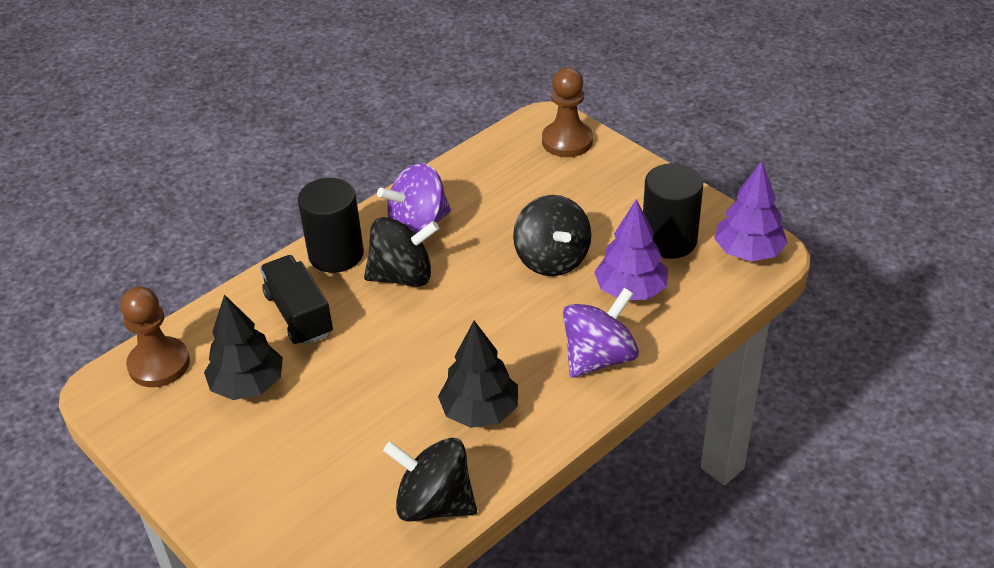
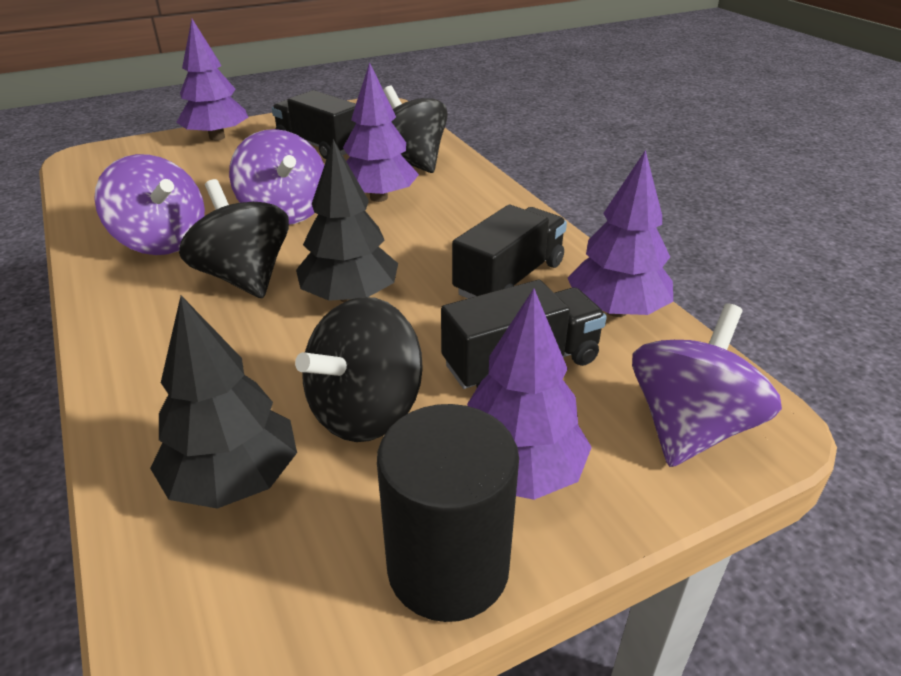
black cylinder: 2 -> 1
black truck: 1 -> 3
brown pawn: 2 -> 0
purple spinning top: 2 -> 3
purple tree: 2 -> 4

